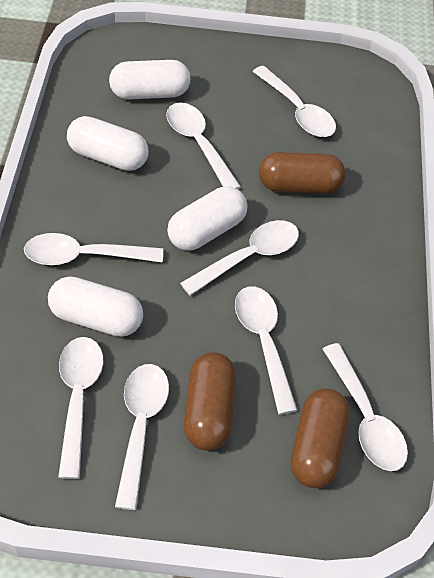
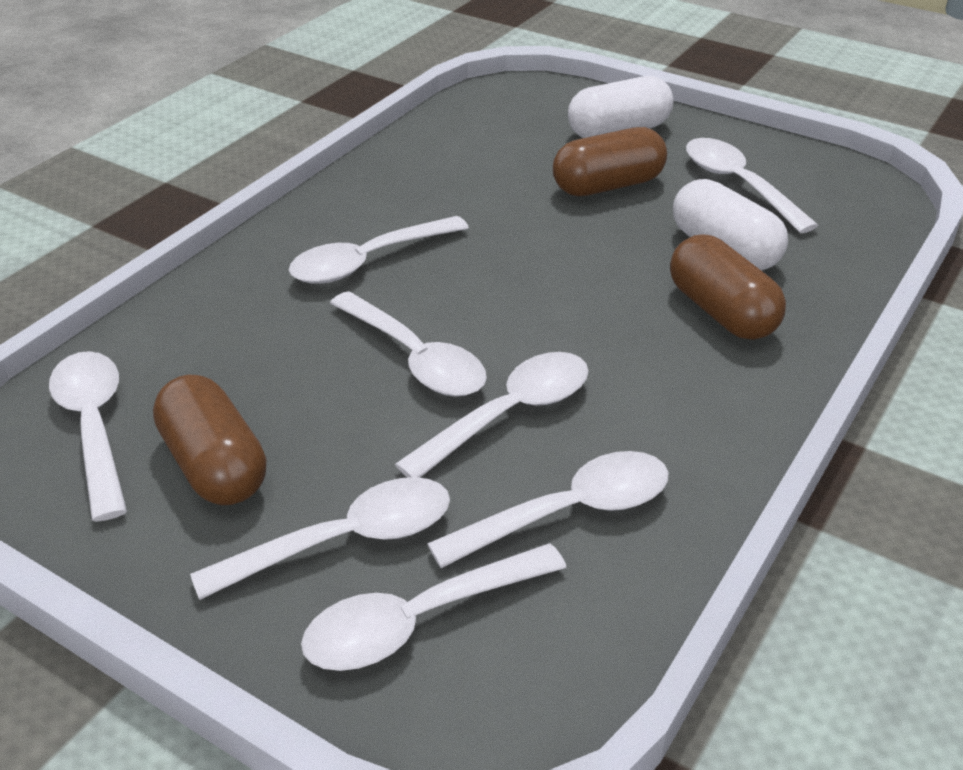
white capsule: 4 -> 2

